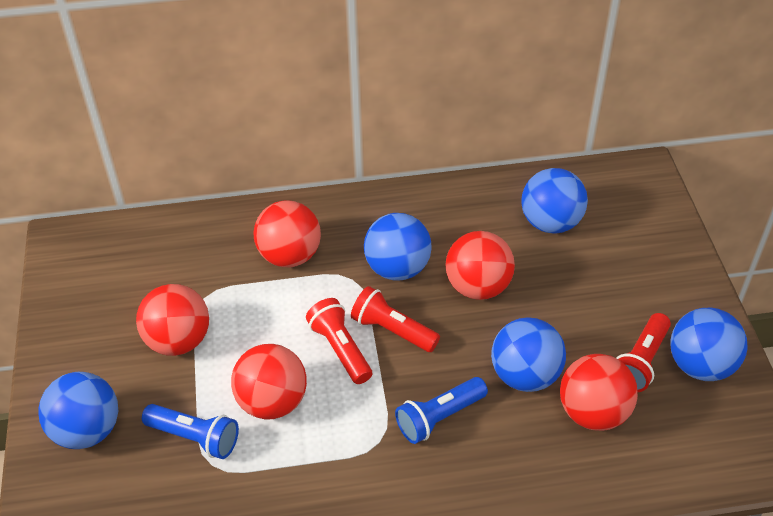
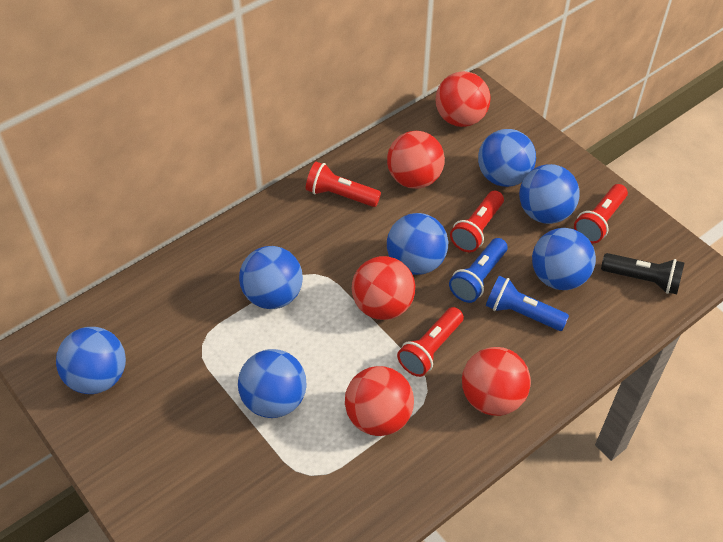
black flashlight: 0 -> 1
blue ball: 5 -> 7
red flashlight: 3 -> 4

